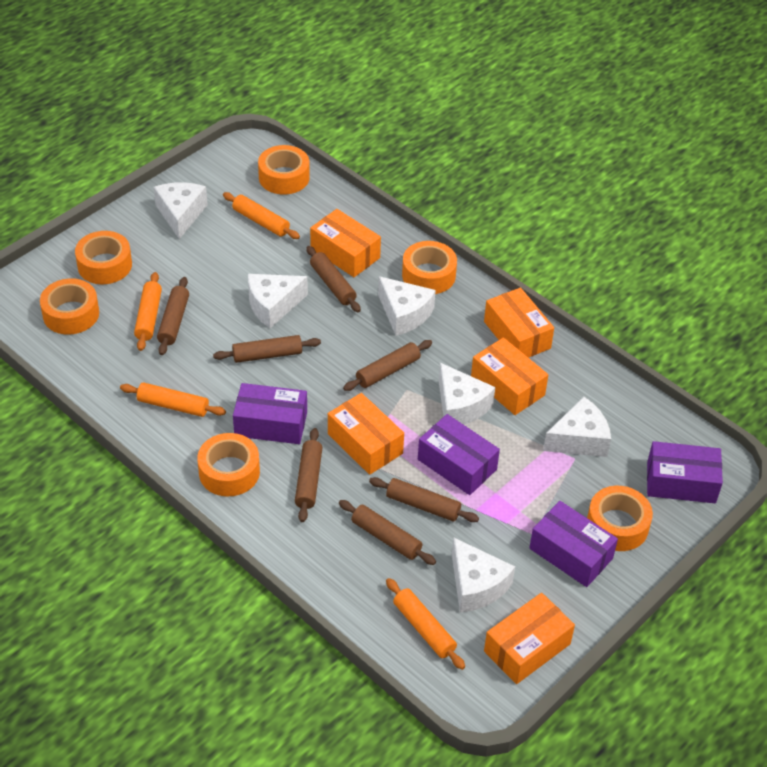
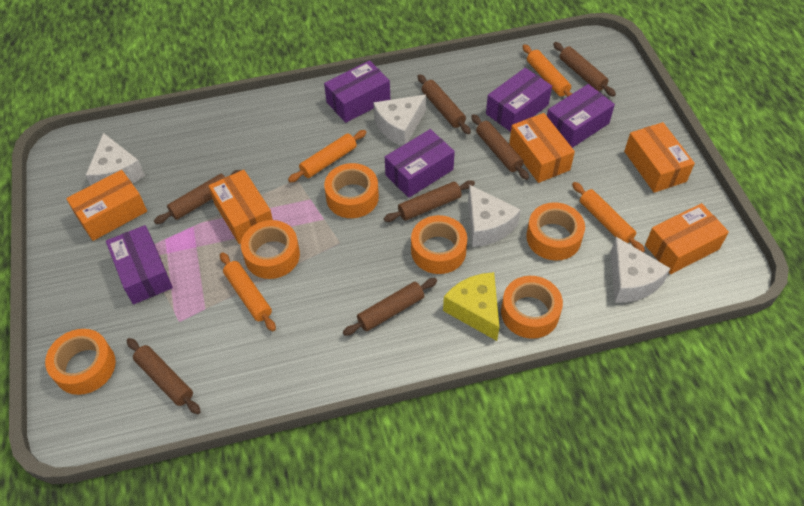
purple box: 4 -> 5
white cheese: 6 -> 4
yellow cheese: 0 -> 1

